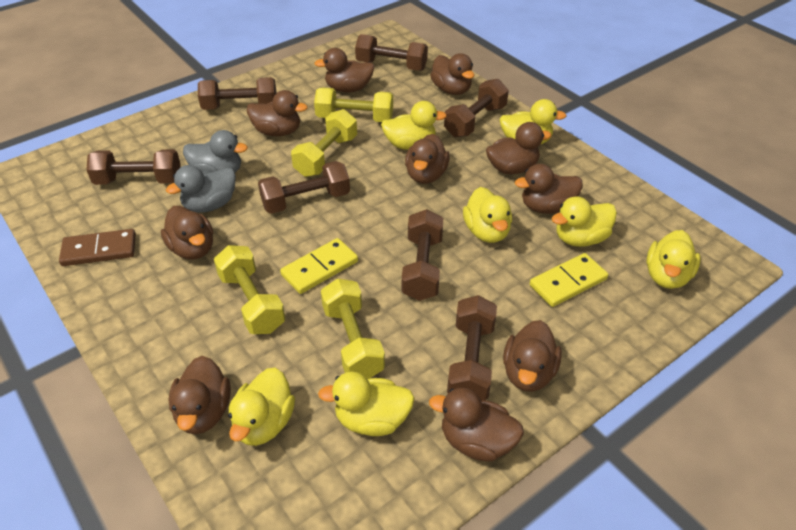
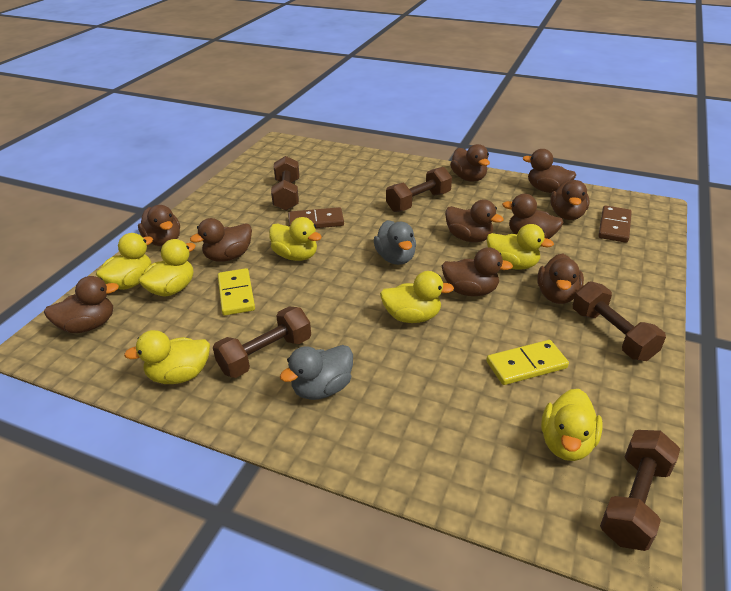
brown domino: 1 -> 2
brown dumbbell: 7 -> 5
yellow dumbbell: 4 -> 0

